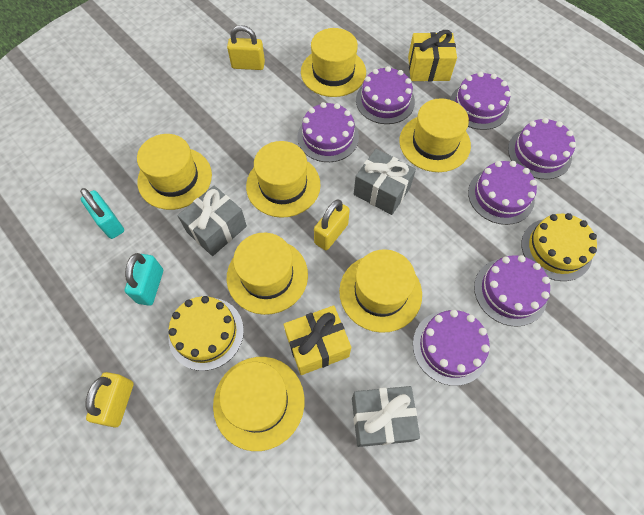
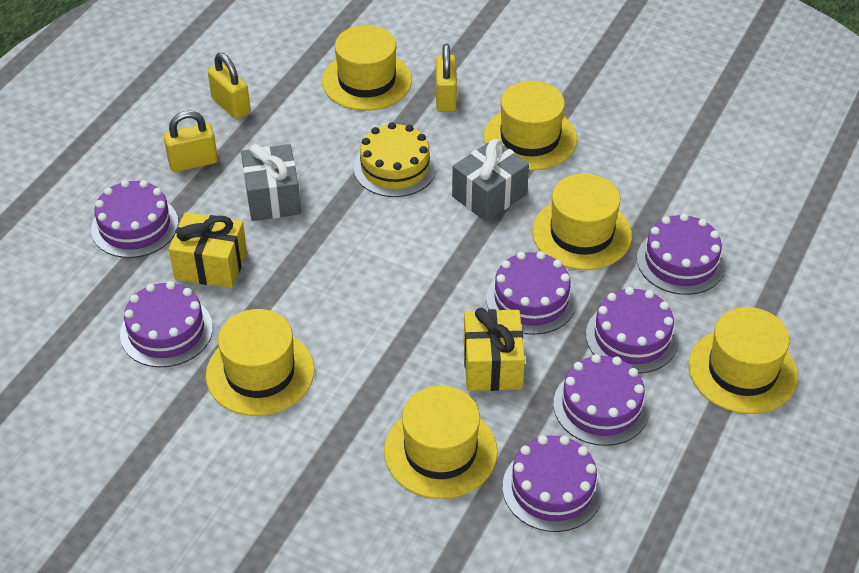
grey gift: 3 -> 2
turquoise padlock: 2 -> 0
yellow cake: 2 -> 1
yellow hat: 7 -> 6

